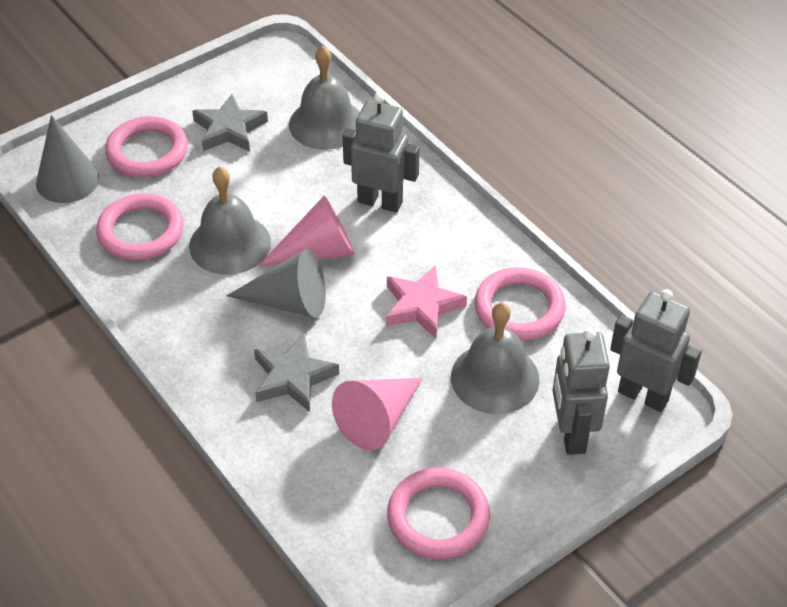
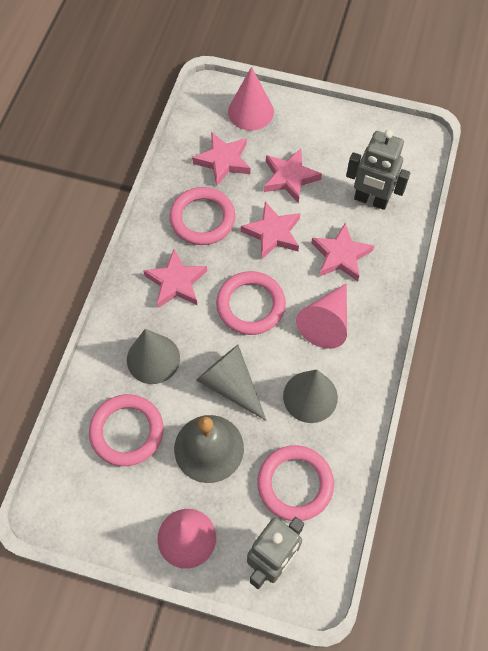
grey bell: 3 -> 1
grey cone: 2 -> 3
grey robot: 3 -> 2
grey star: 2 -> 0
pink cone: 2 -> 3
pink star: 1 -> 5

